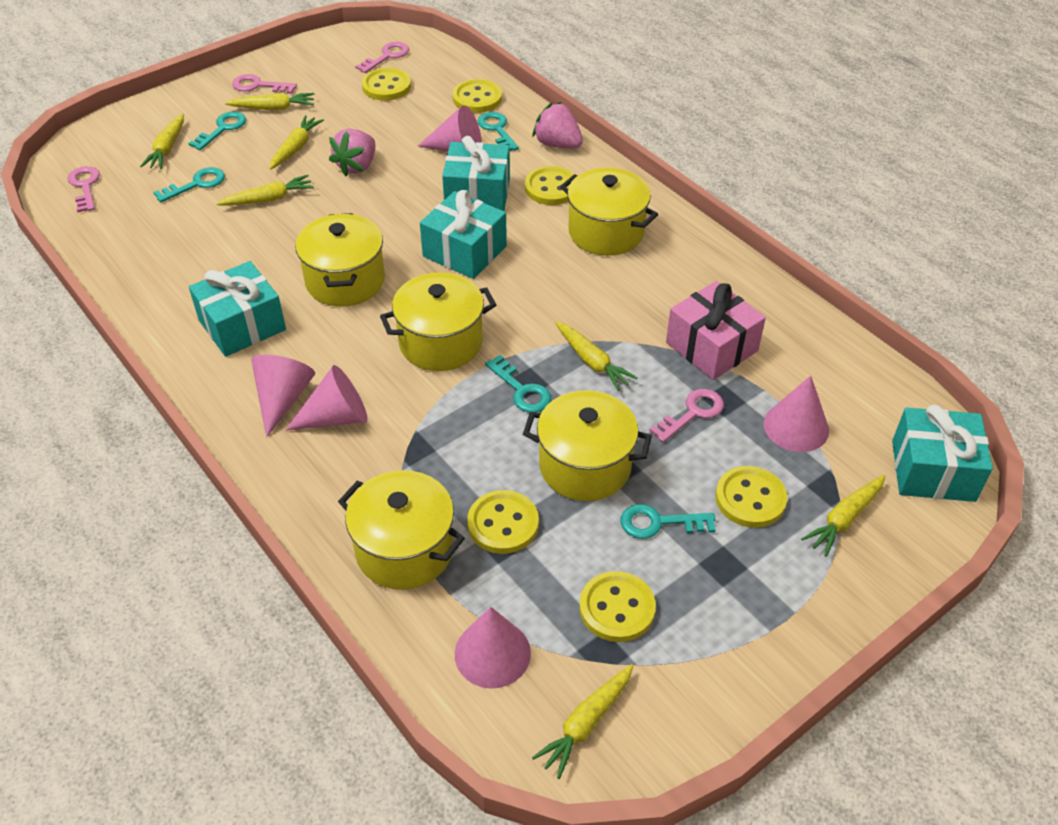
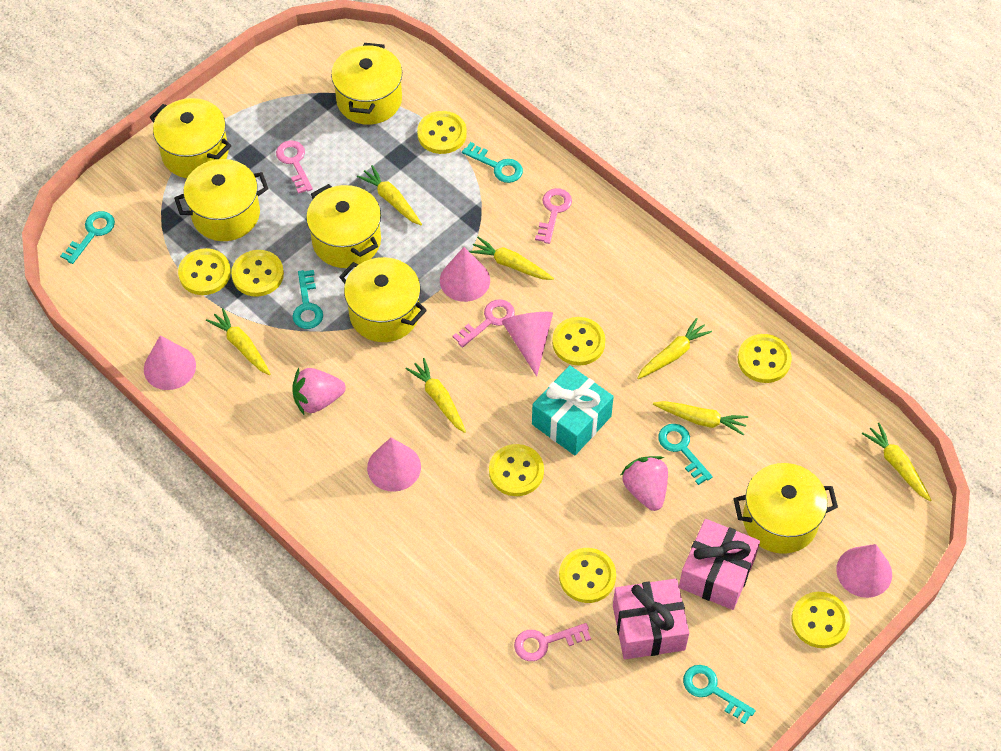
pink gift: 1 -> 2
turquoise gift: 4 -> 1
yellow button: 6 -> 8
yellow pot: 5 -> 6

